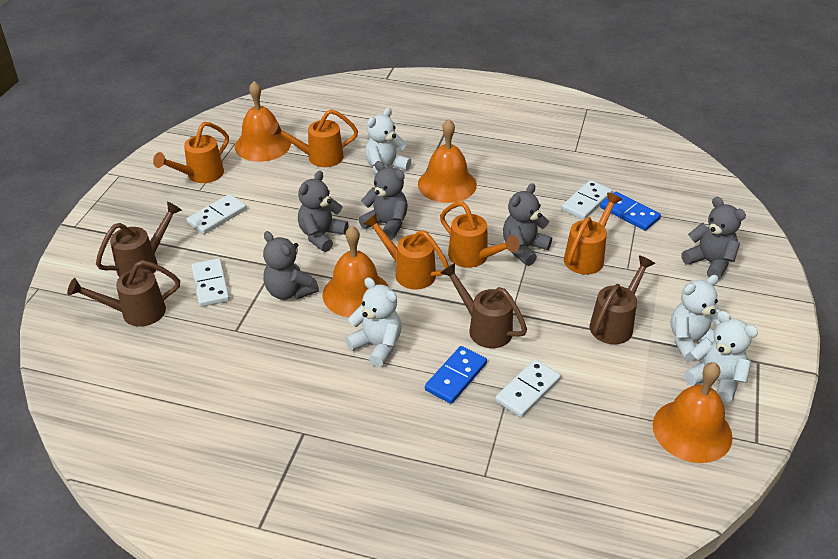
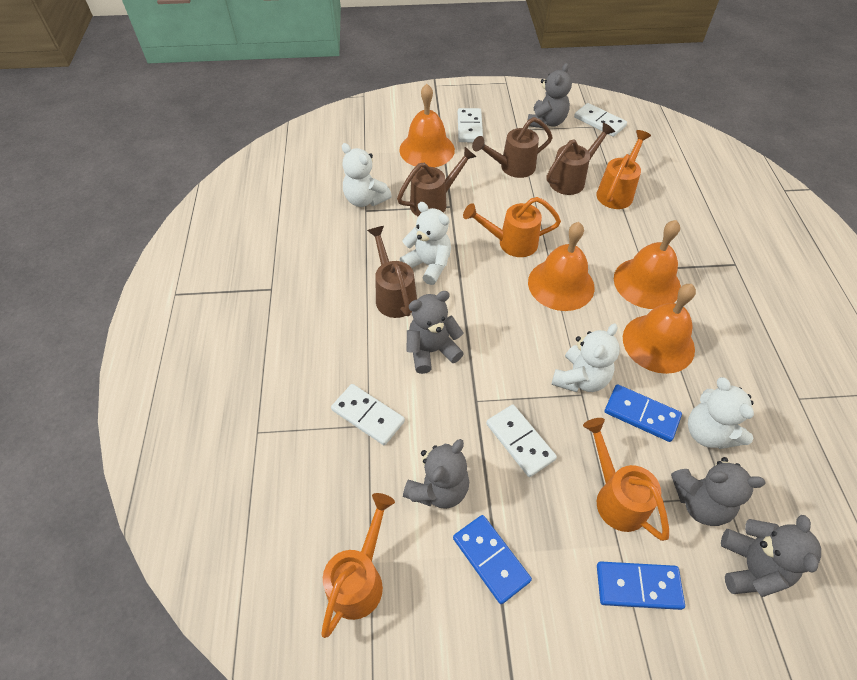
blue domino: 2 -> 3
orange watering can: 5 -> 4

